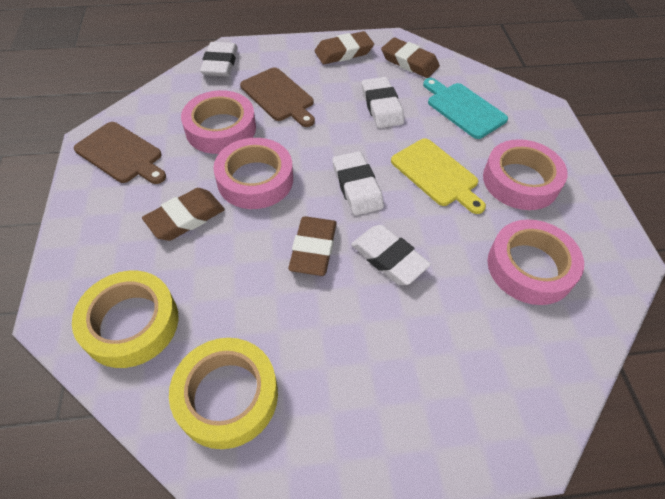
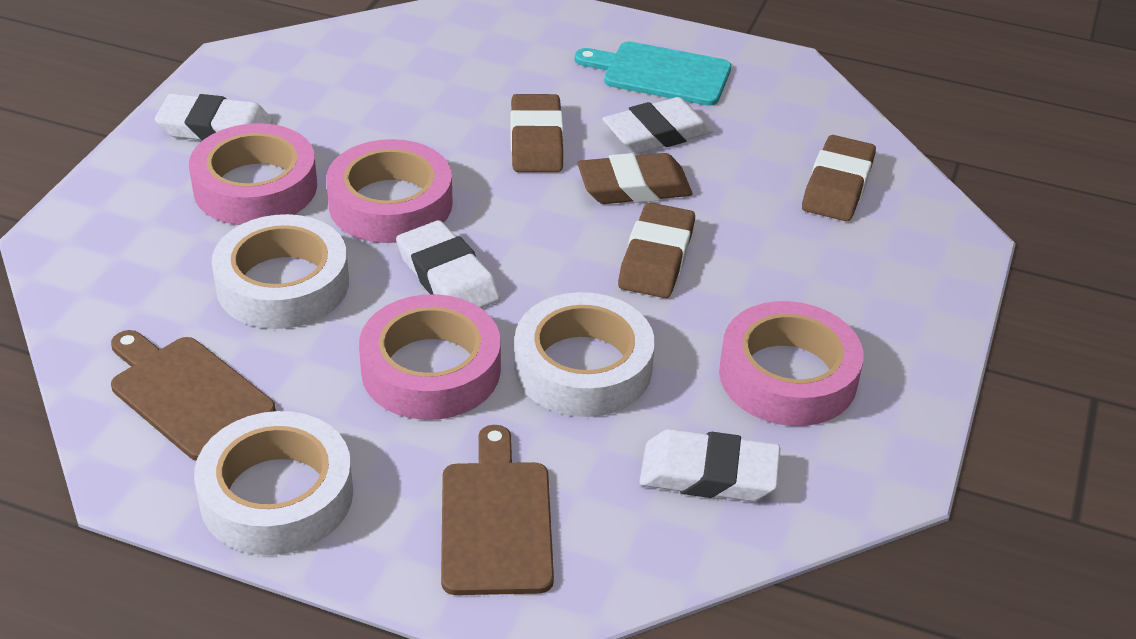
white tape: 0 -> 3
yellow cutting board: 1 -> 0
yellow tape: 2 -> 0

